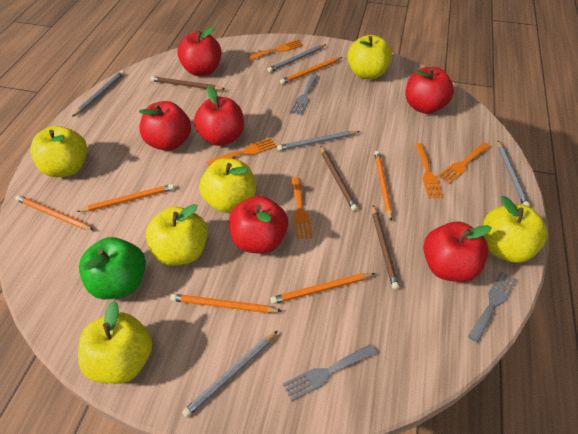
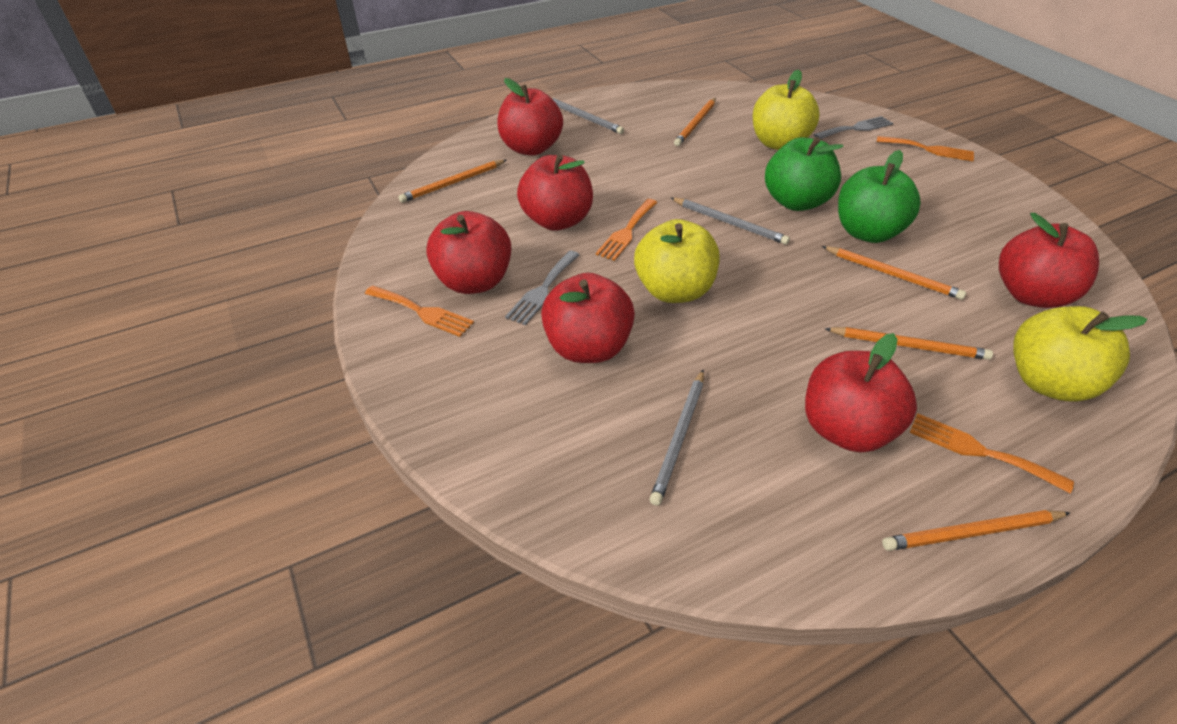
brown pencil: 3 -> 0
green apple: 1 -> 2
grey fork: 3 -> 2
grey pencil: 5 -> 3
orange fork: 5 -> 4
orange pencil: 6 -> 5
yellow apple: 6 -> 3

